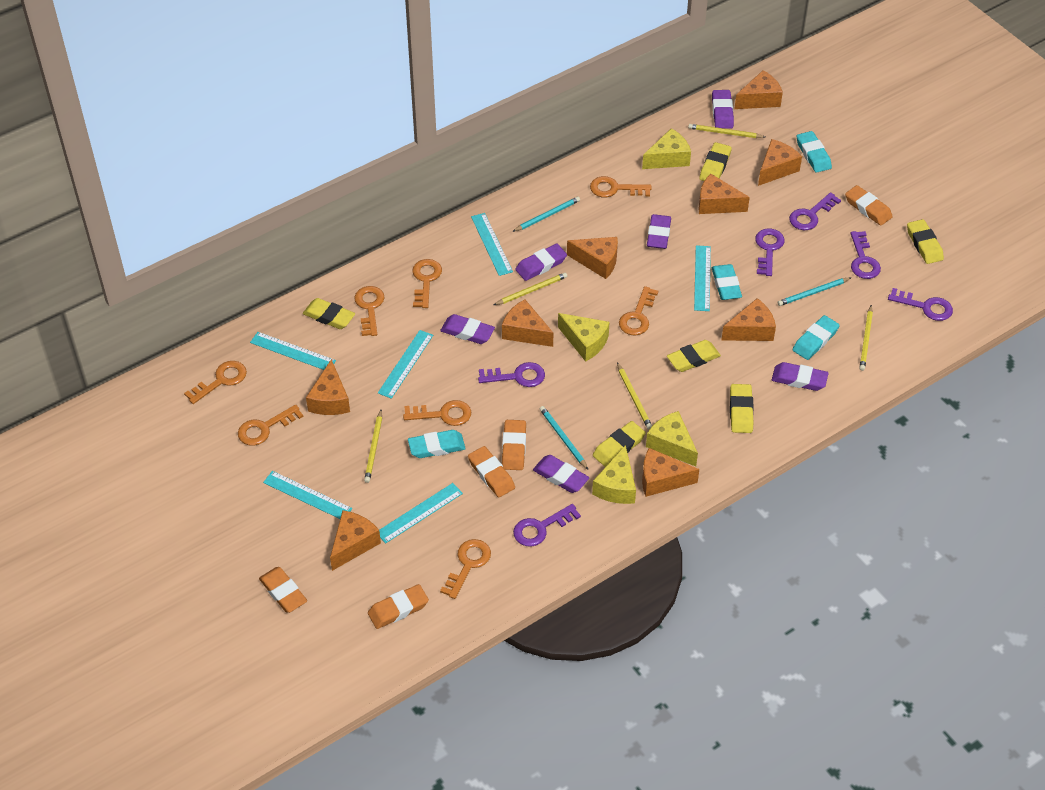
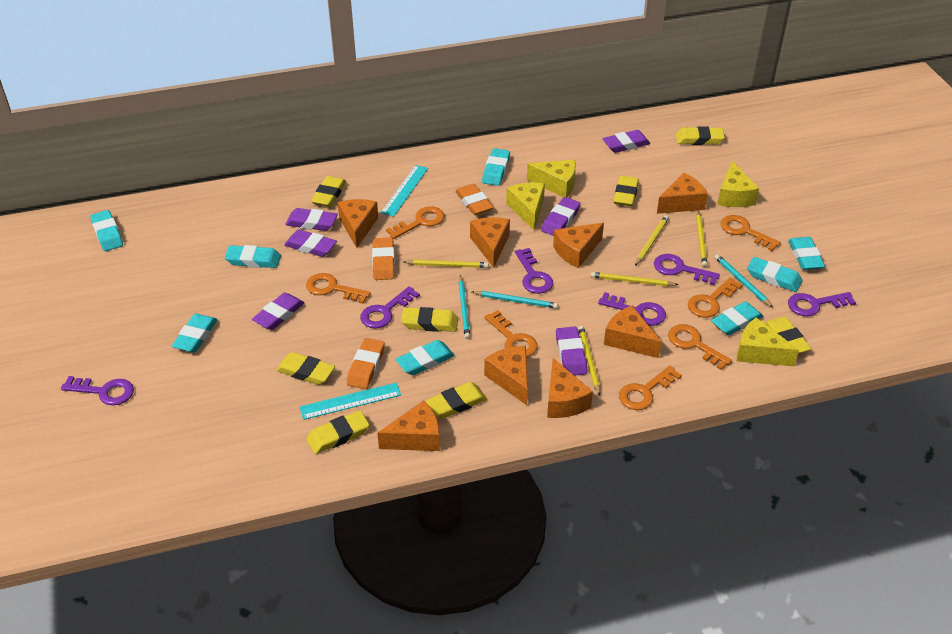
orange cheese: 9 -> 8
orange eraser: 5 -> 3
orange key: 8 -> 7
turquoise eraser: 4 -> 8
turquoise ruler: 6 -> 2
yellow eraser: 6 -> 8

